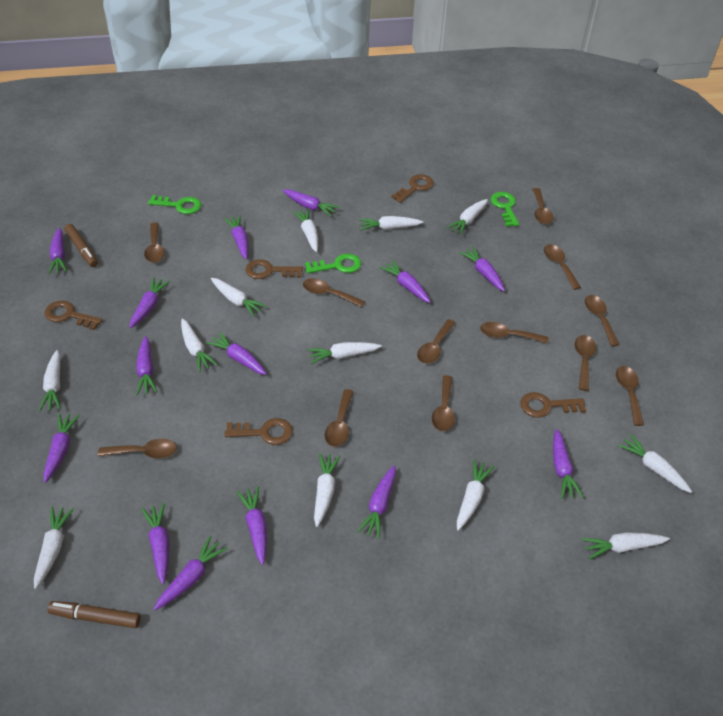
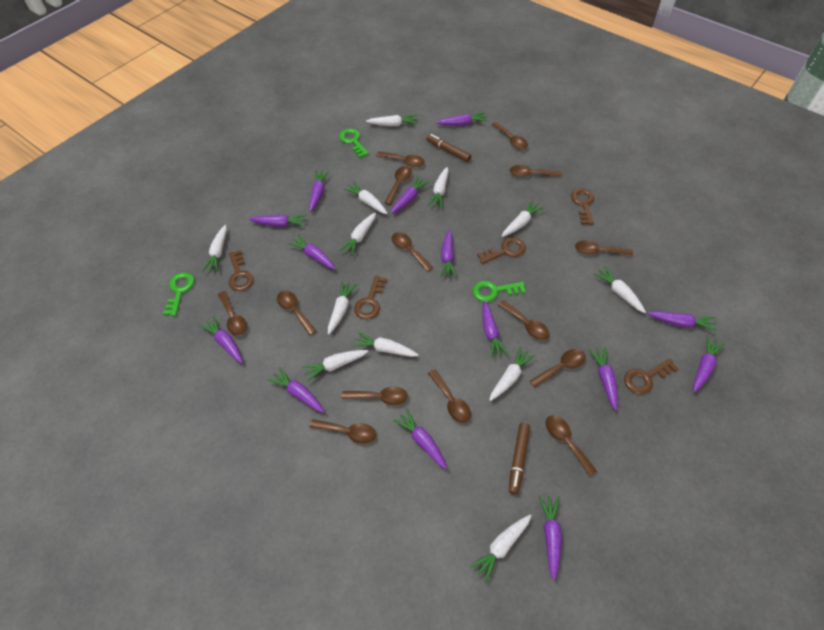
brown spoon: 12 -> 14

